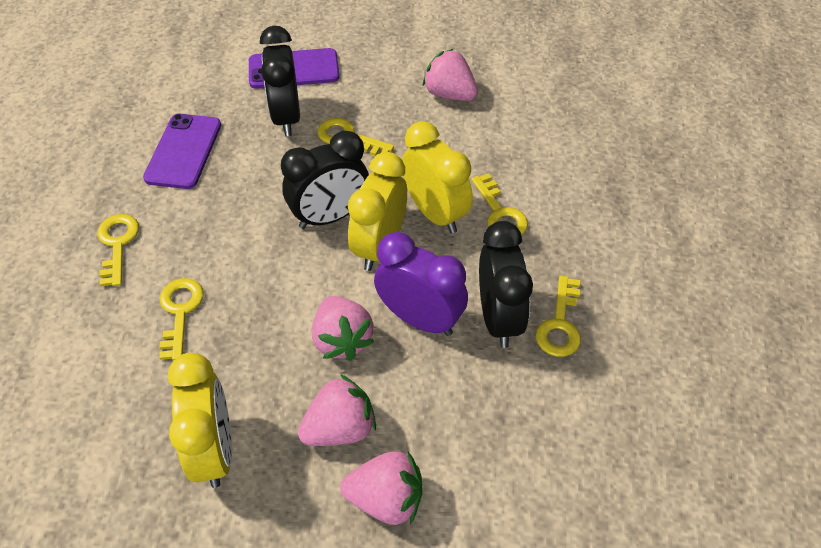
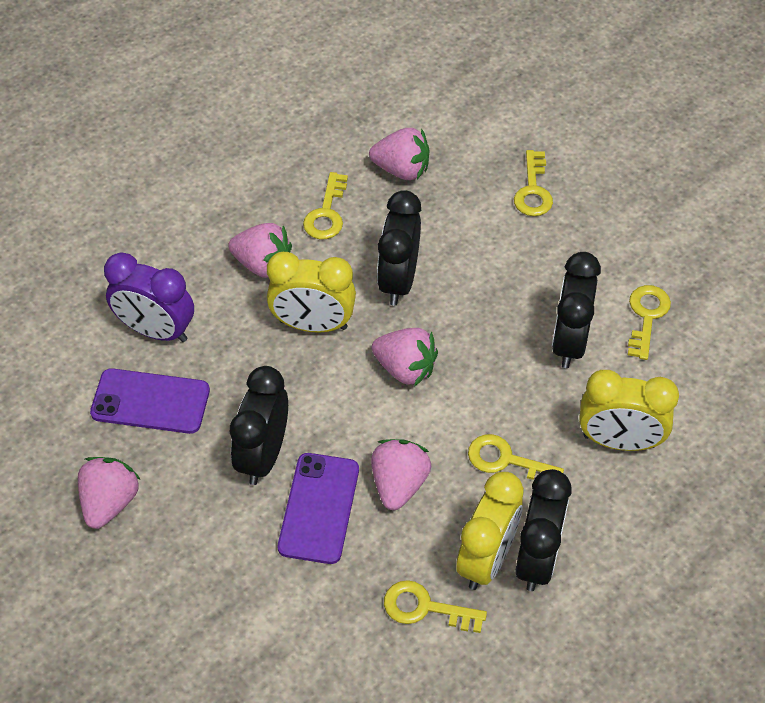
black clock: 3 -> 4
pink strawberry: 4 -> 5

